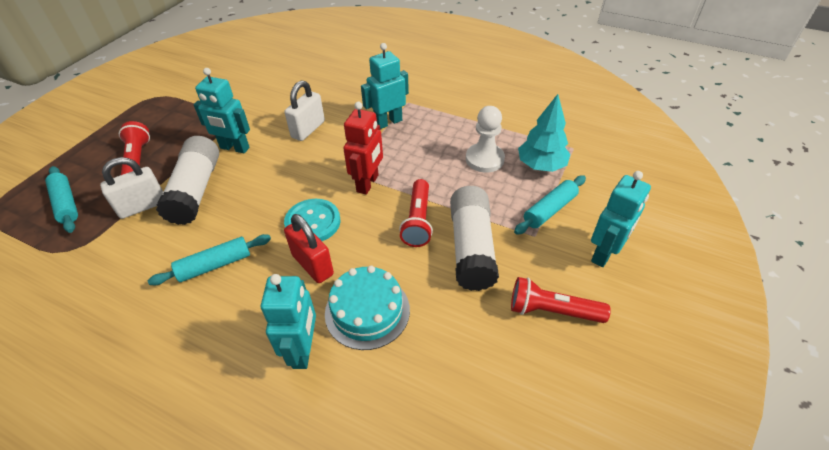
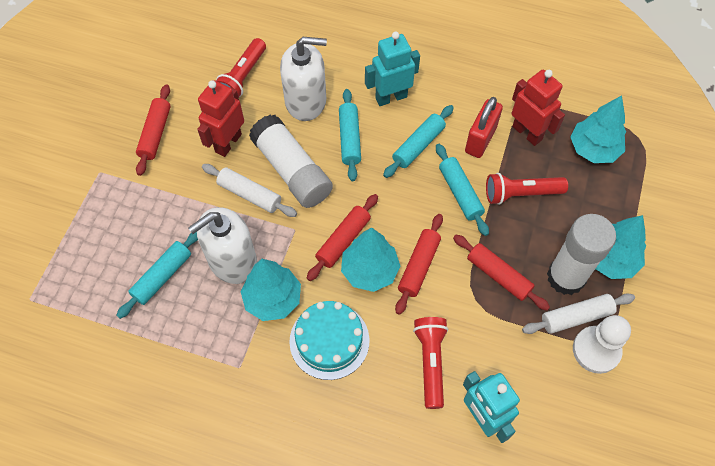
red robot: 1 -> 2
red rolling pin: 0 -> 4
turquoise button: 1 -> 0
turquoise robot: 4 -> 2
turquoise rolling pin: 3 -> 4
turquoise tree: 1 -> 4
white padlock: 2 -> 0
white rolling pin: 0 -> 2
white soap dispenser: 0 -> 2

